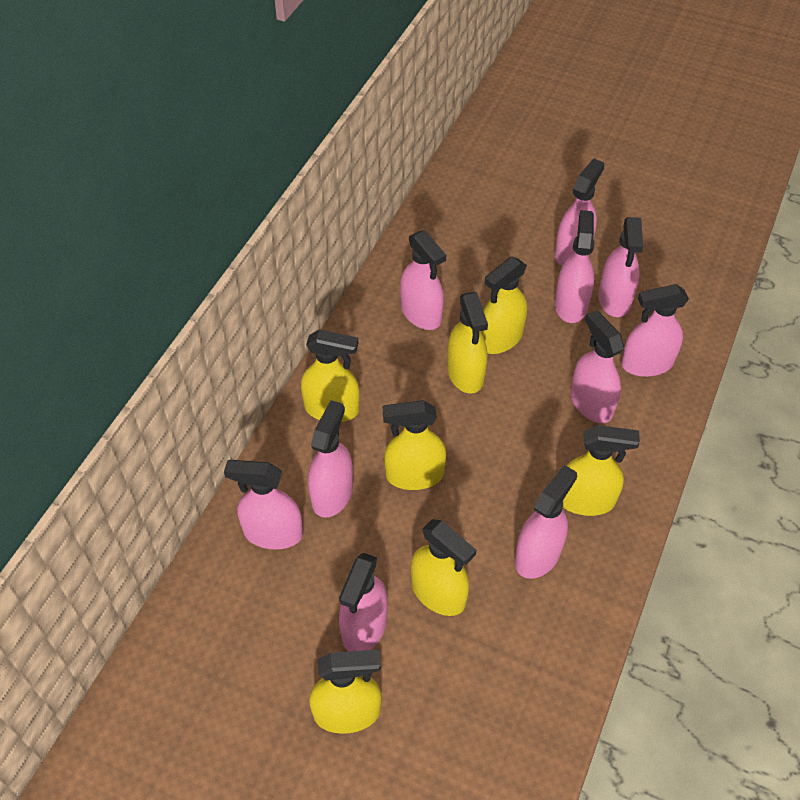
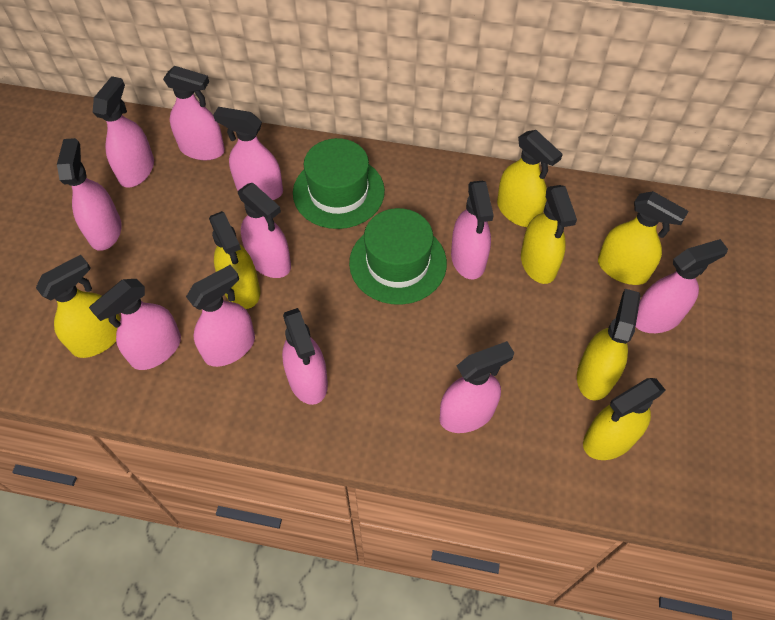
green hat: 0 -> 2
pink spray bottle: 10 -> 11

